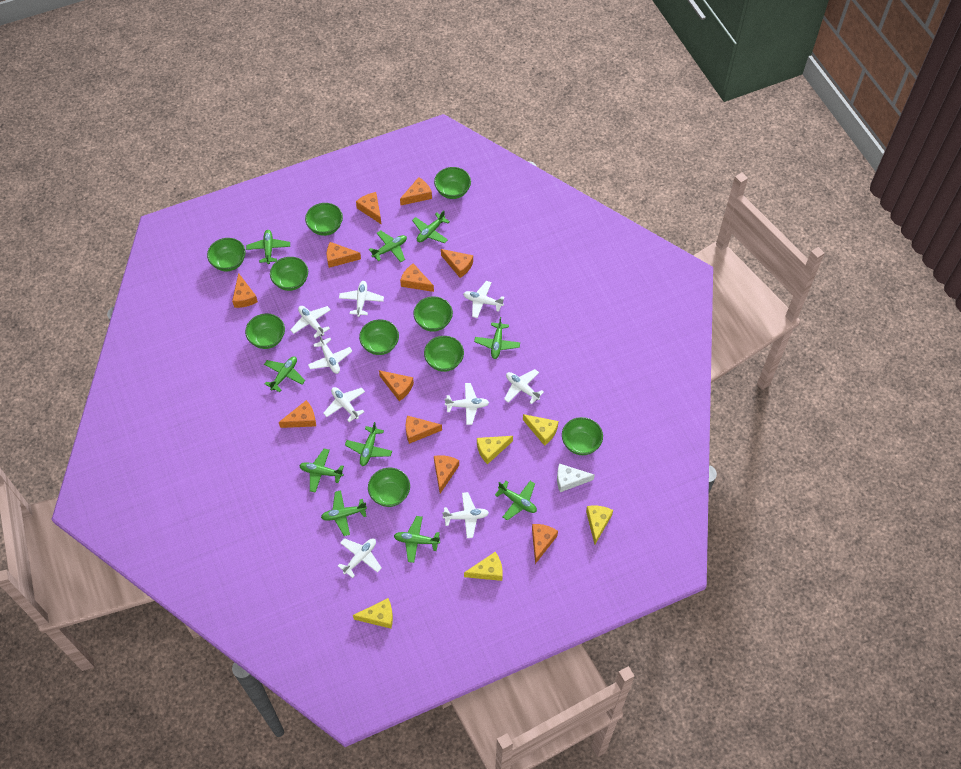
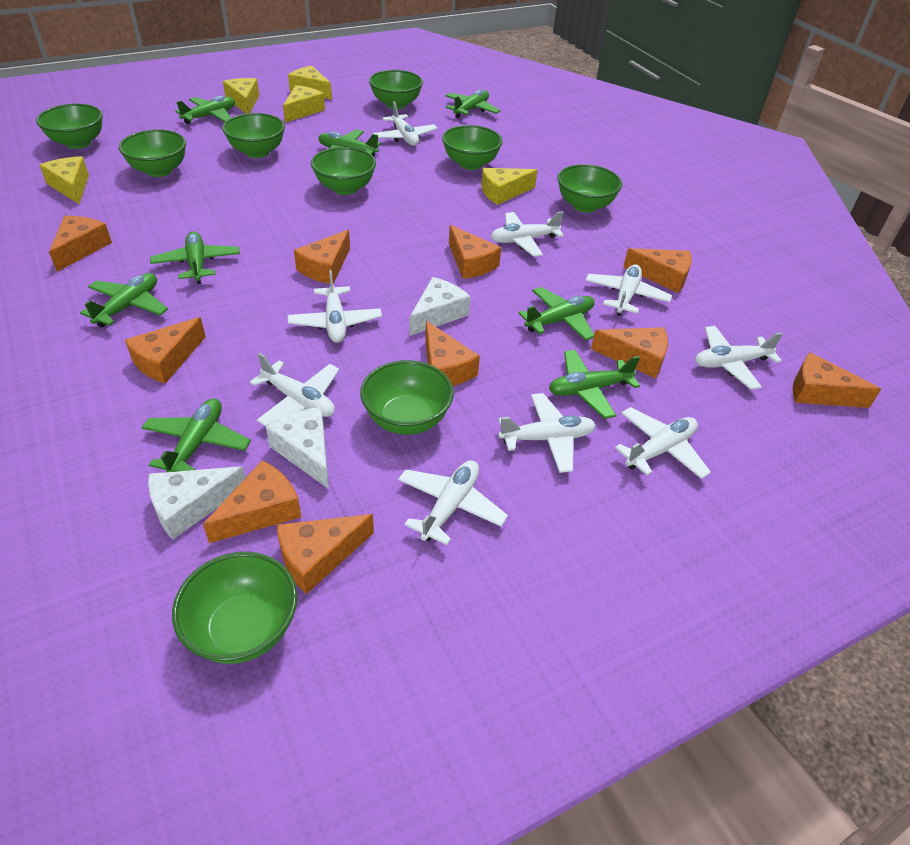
green bowl: 10 -> 9
green plane: 10 -> 8
orange cheese: 11 -> 10
white cheese: 1 -> 3

